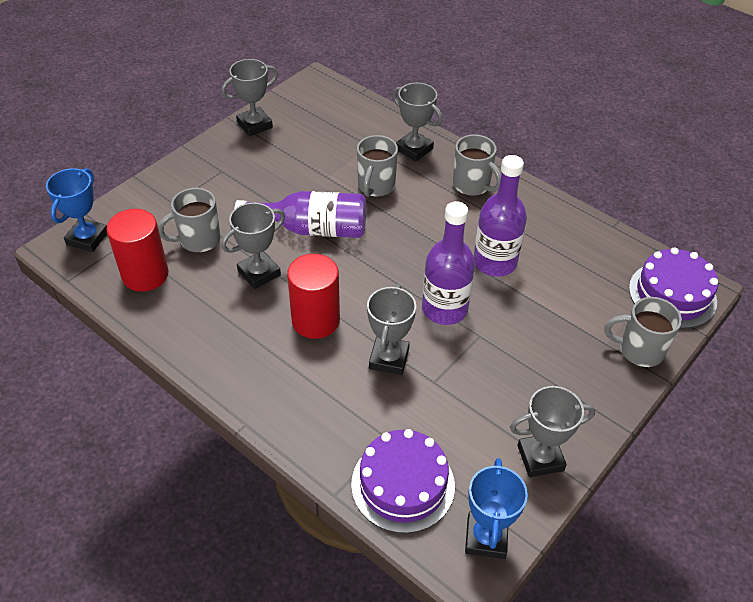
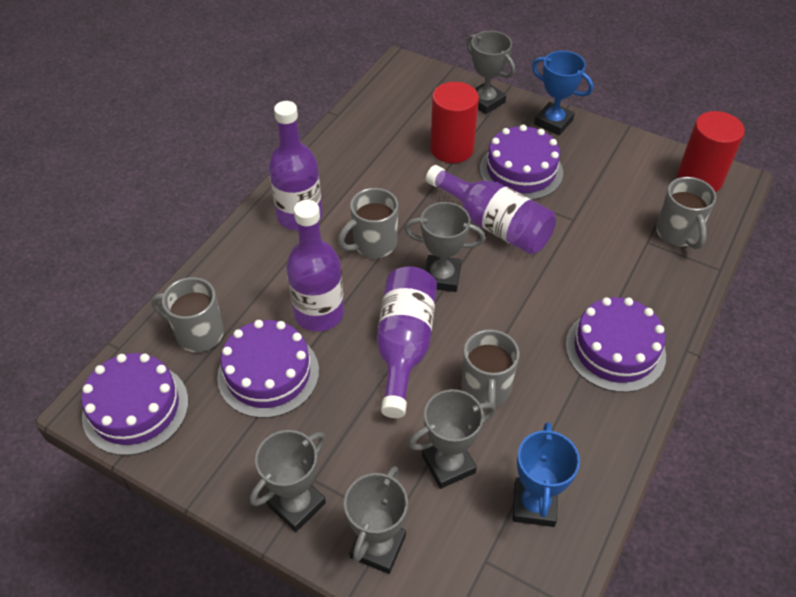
purple bottle: 3 -> 4
purple cake: 2 -> 4

